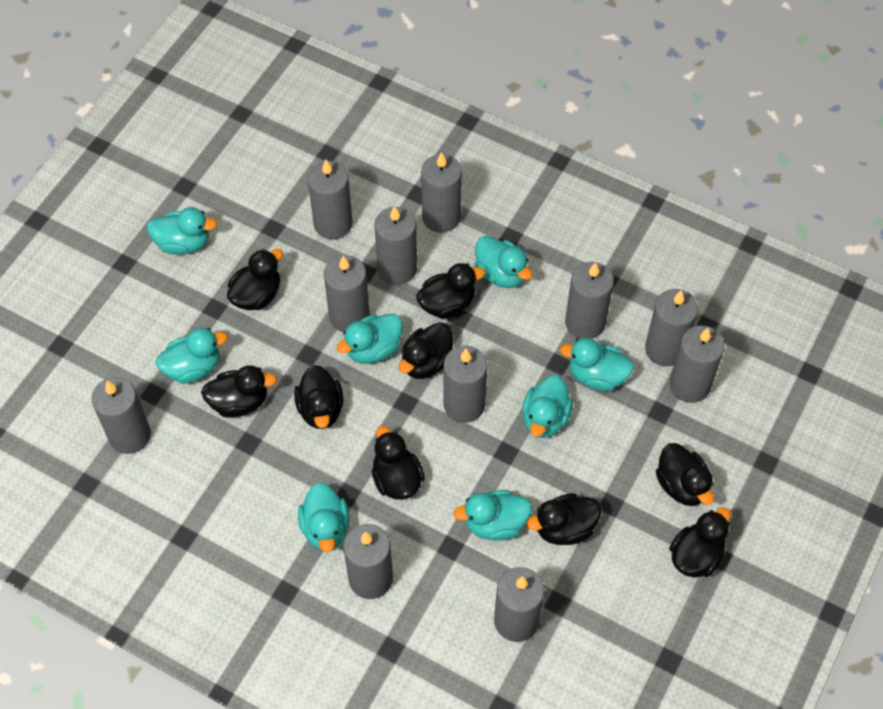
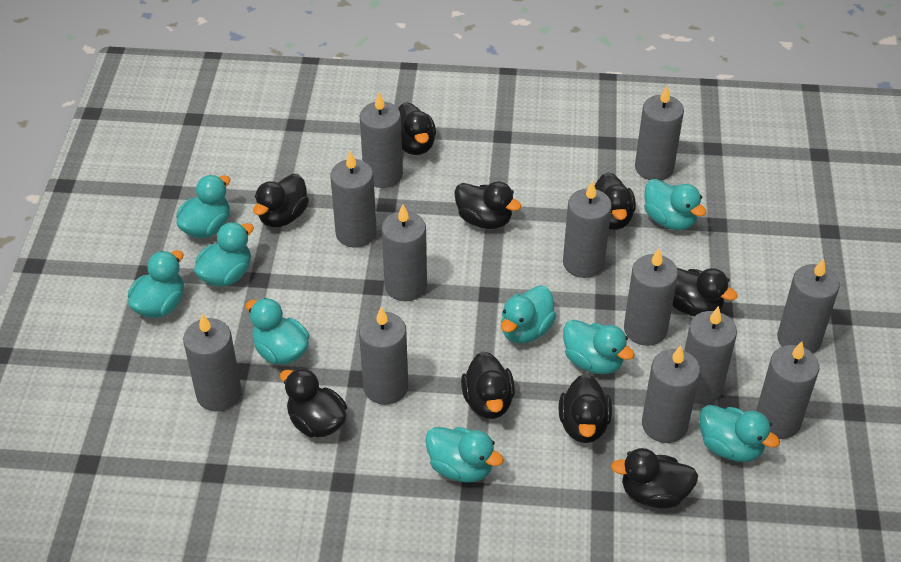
grey candle: 11 -> 12
turquoise duck: 8 -> 9

